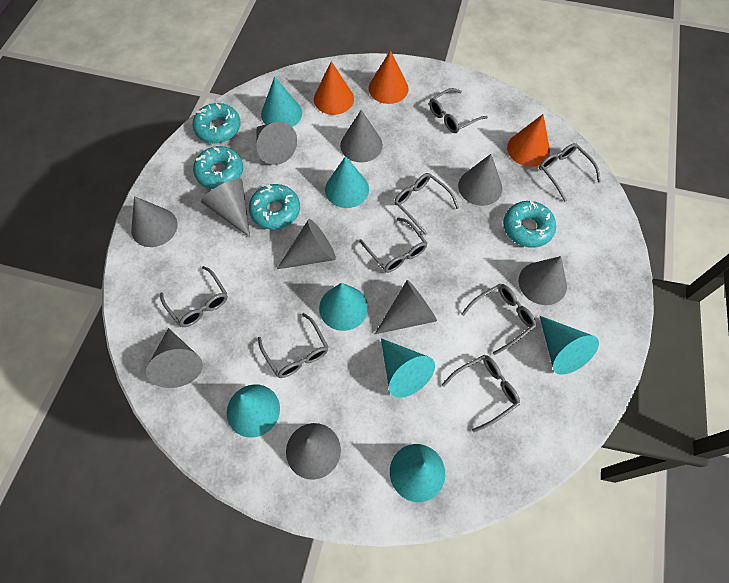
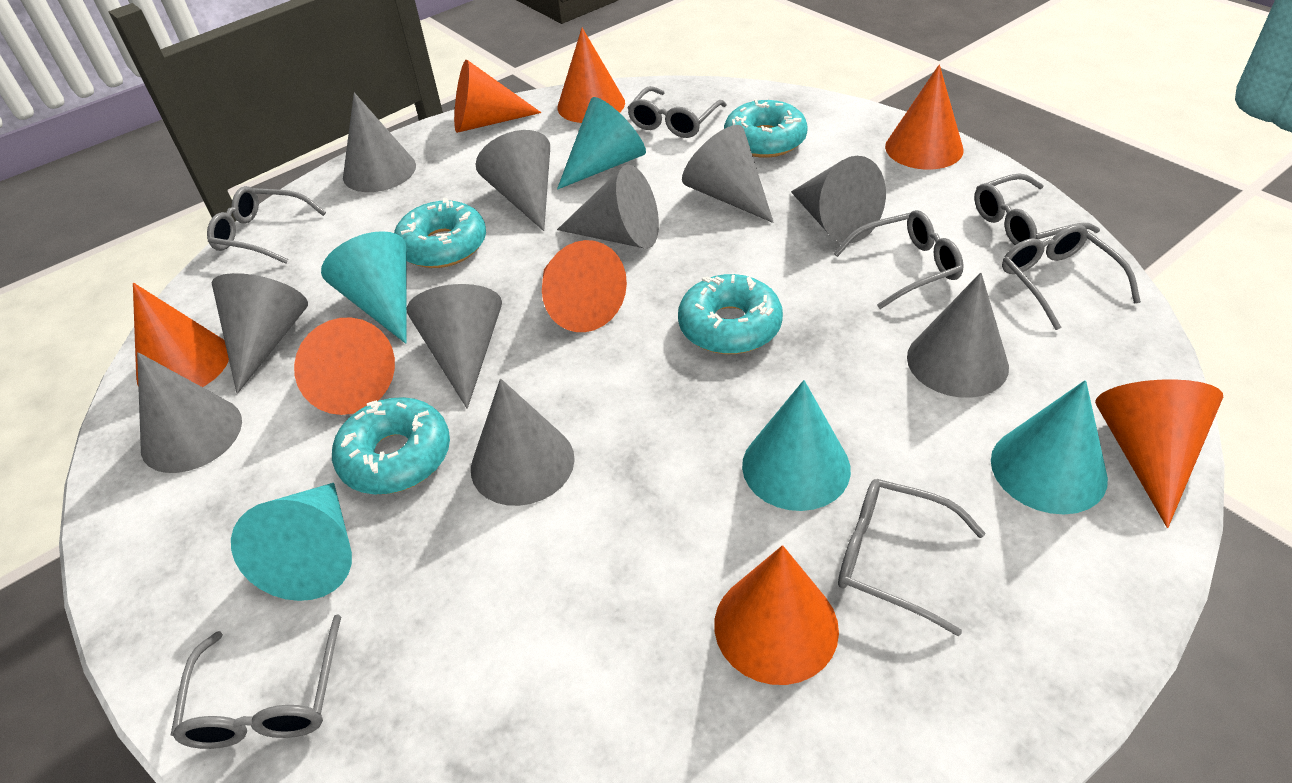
grey glasses: 8 -> 7
orange cone: 3 -> 8
turquoise cone: 7 -> 5

